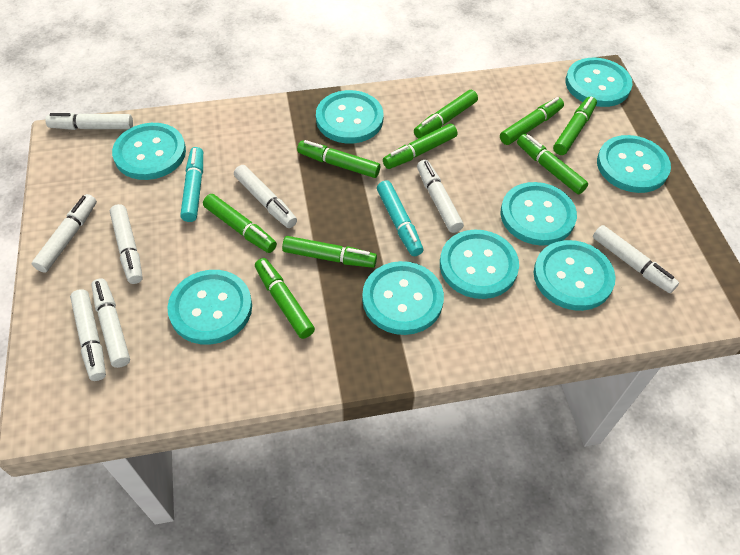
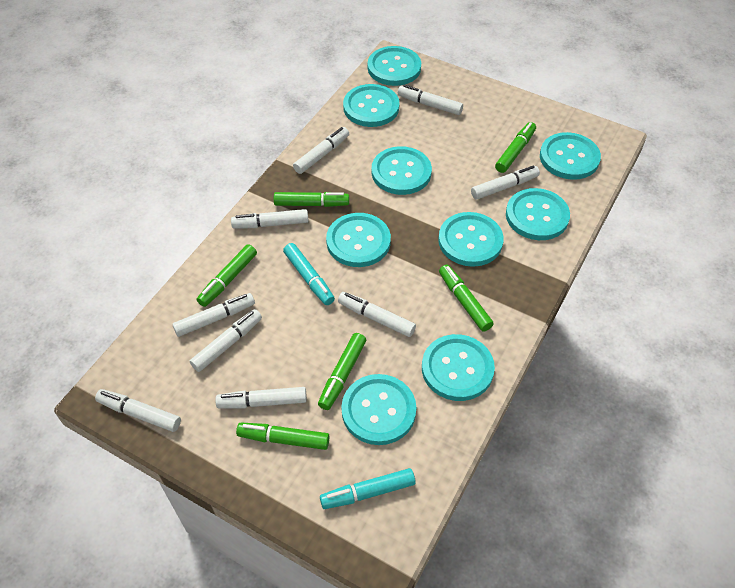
green marker: 9 -> 6
white marker: 8 -> 9

